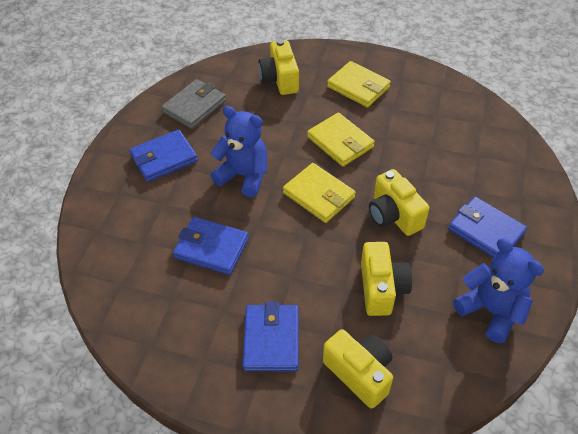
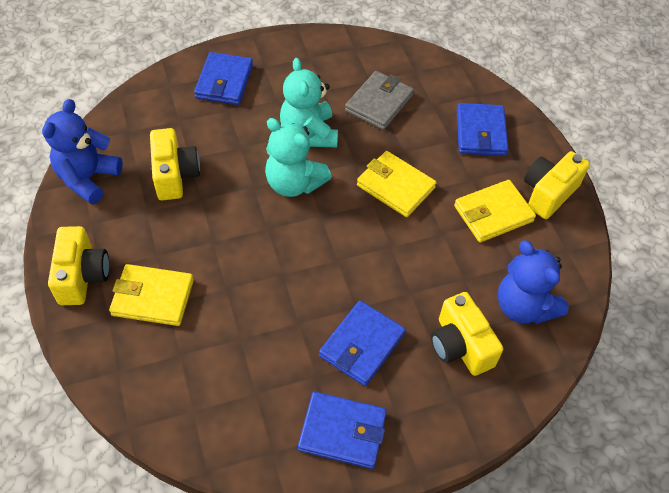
turquoise teddy bear: 0 -> 2

